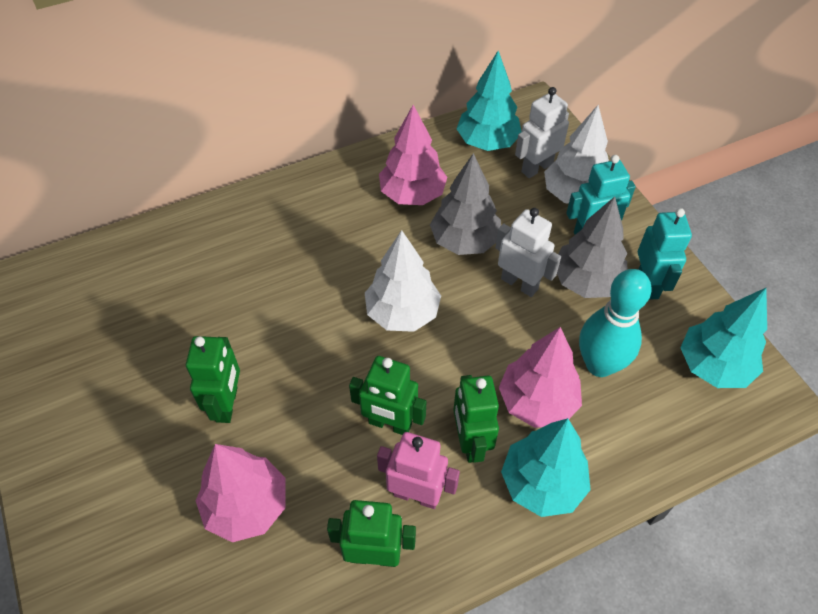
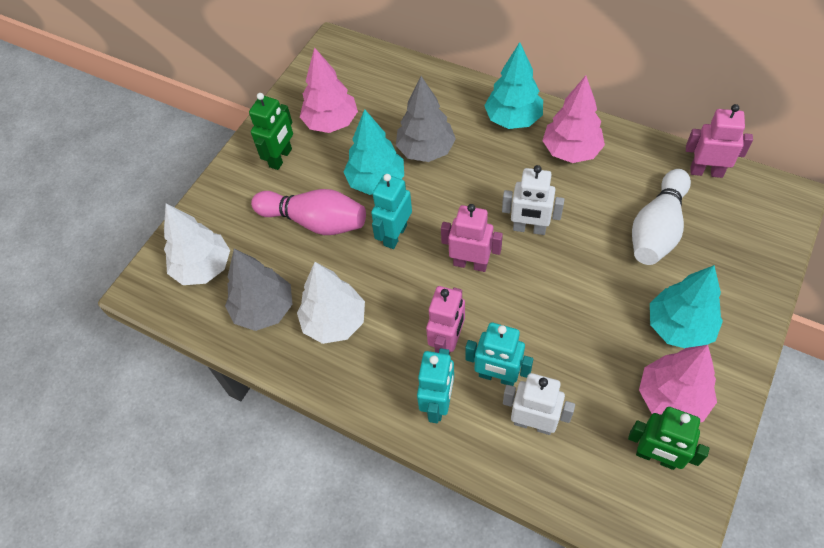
green robot: 4 -> 2
pink bowling pin: 0 -> 1
pink robot: 1 -> 3
turquoise bowling pin: 1 -> 0
turquoise robot: 2 -> 3
white bowling pin: 0 -> 1

